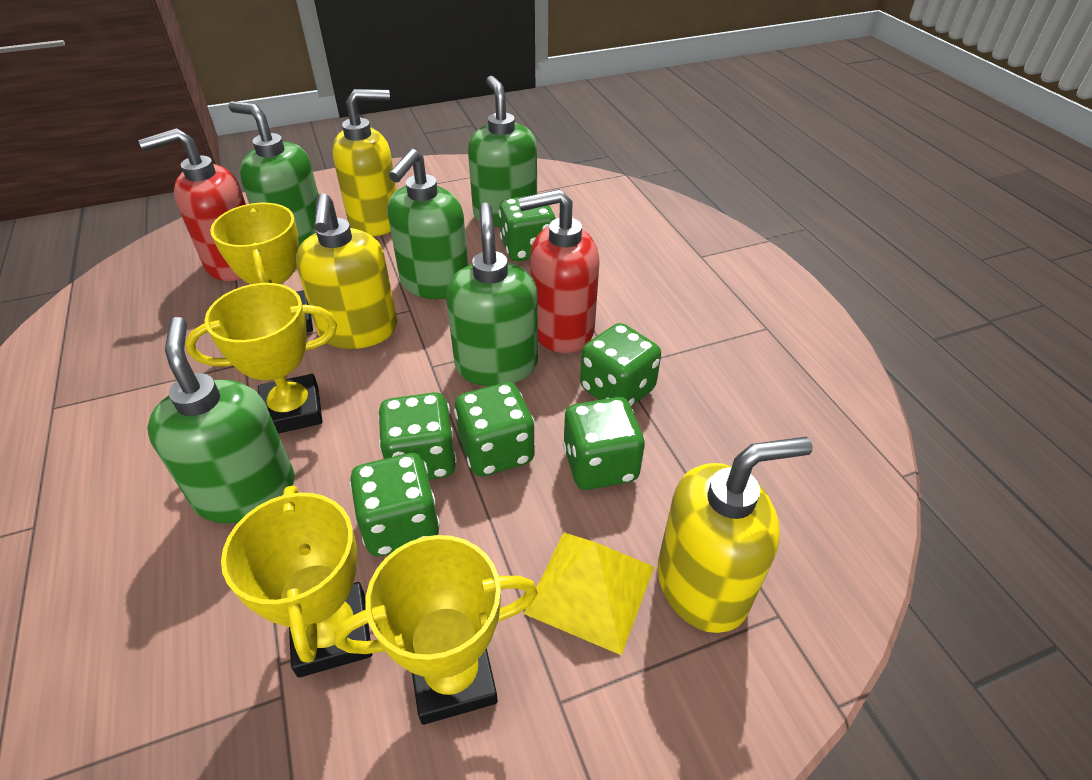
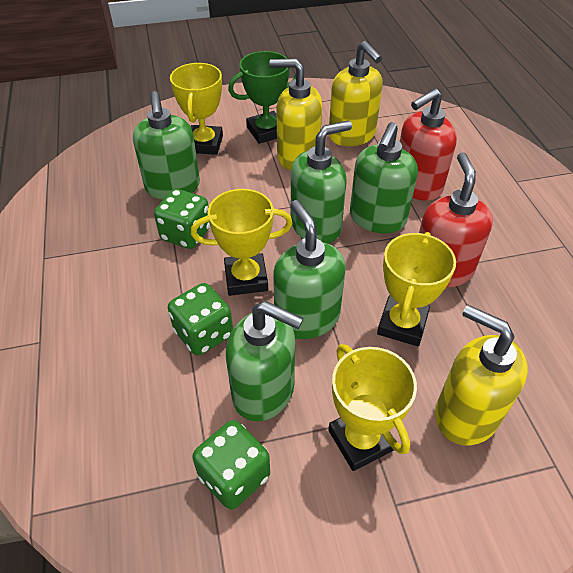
green dice: 6 -> 3
green trophy: 0 -> 1
yellow pyramid: 1 -> 0

